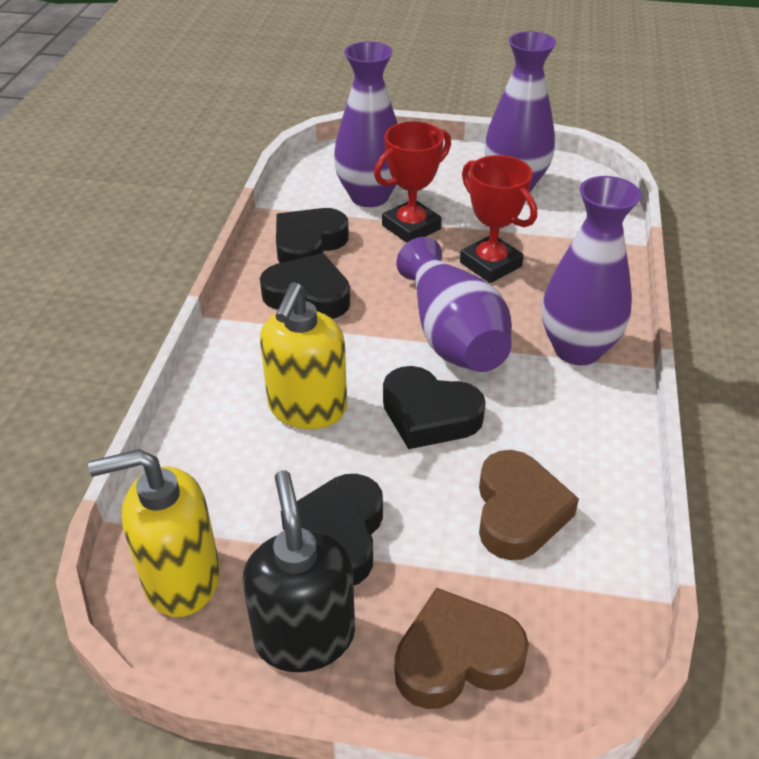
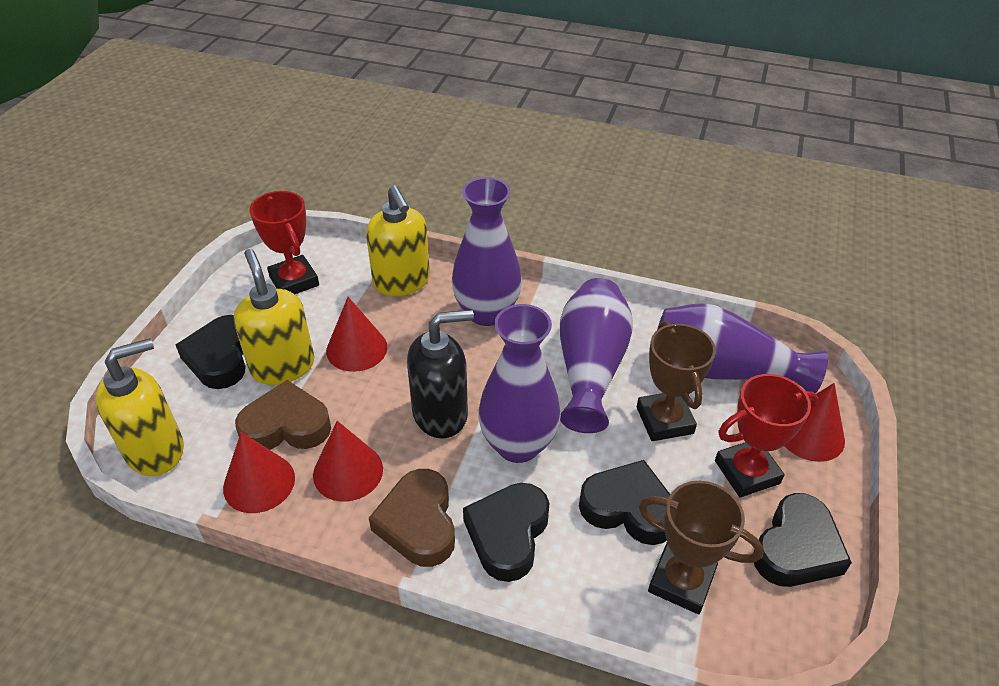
brown trophy: 0 -> 2
red cone: 0 -> 4
yellow soap dispenser: 2 -> 3

